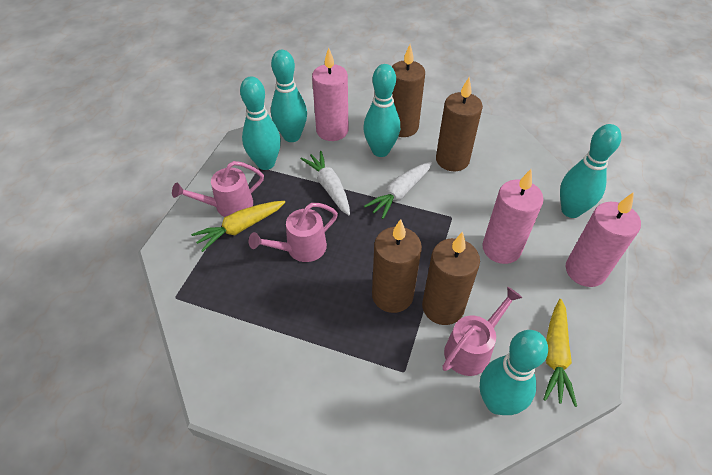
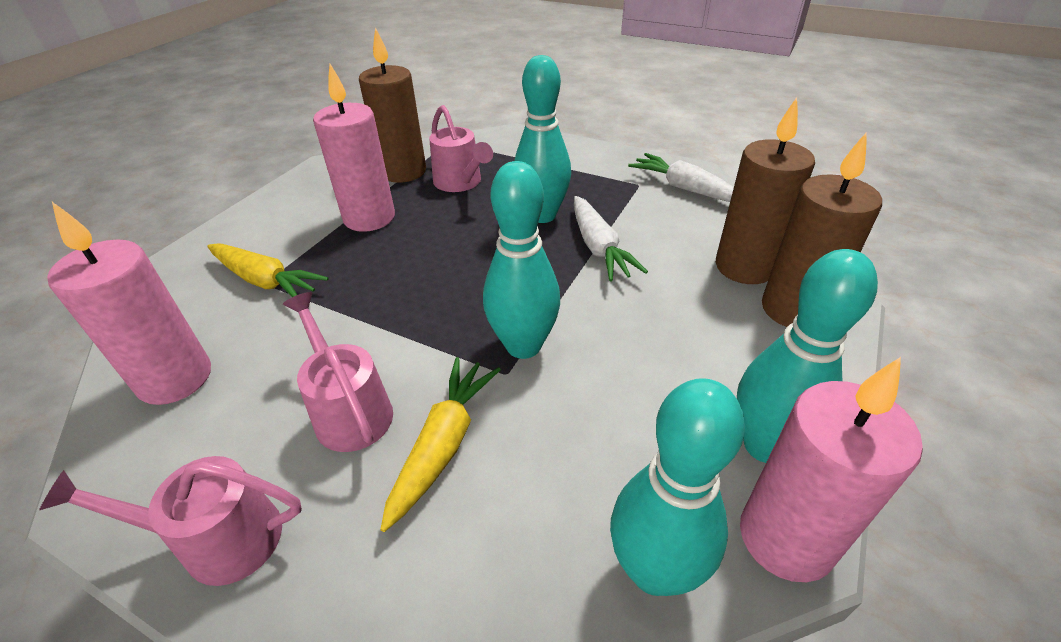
brown candle: 4 -> 3
turquoise bowling pin: 5 -> 4

